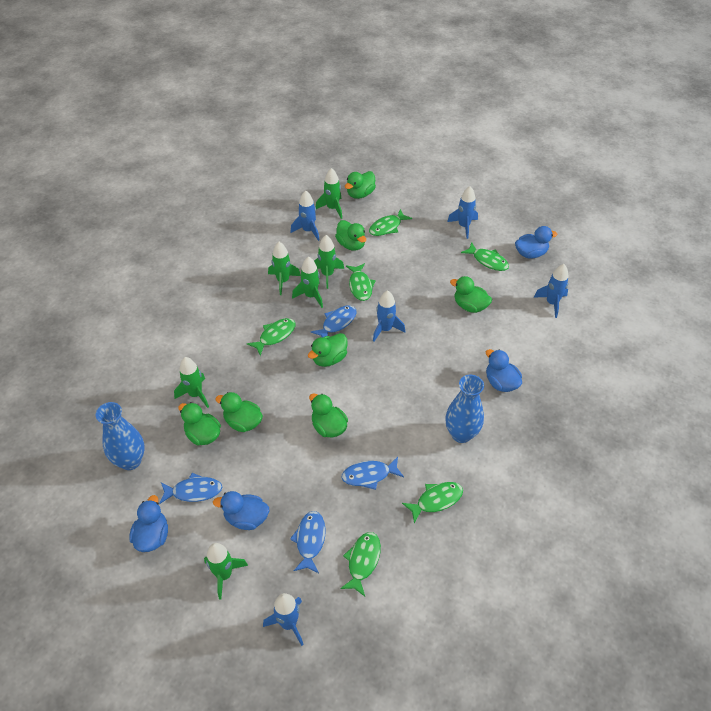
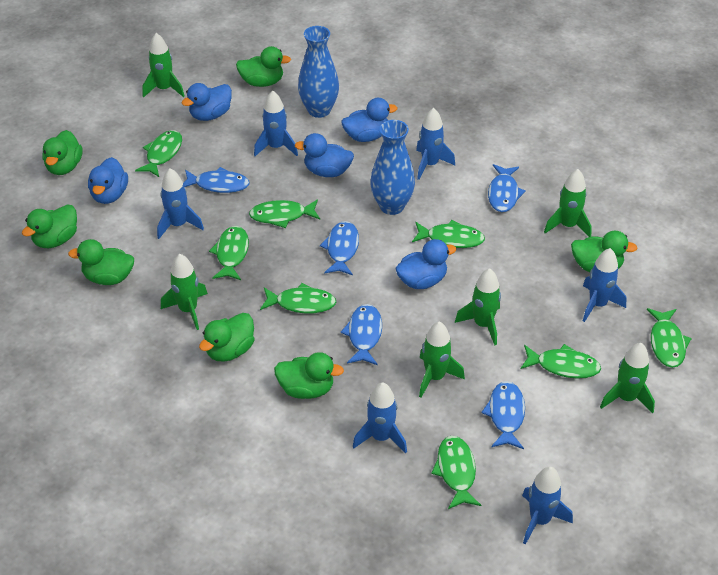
blue duck: 4 -> 5
blue fish: 4 -> 5
blue rocket: 5 -> 6
green fish: 6 -> 8

